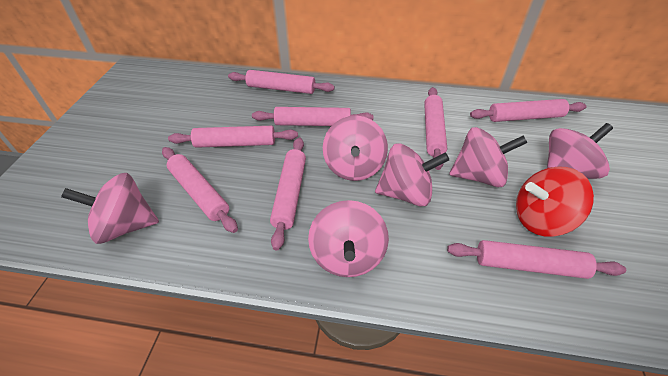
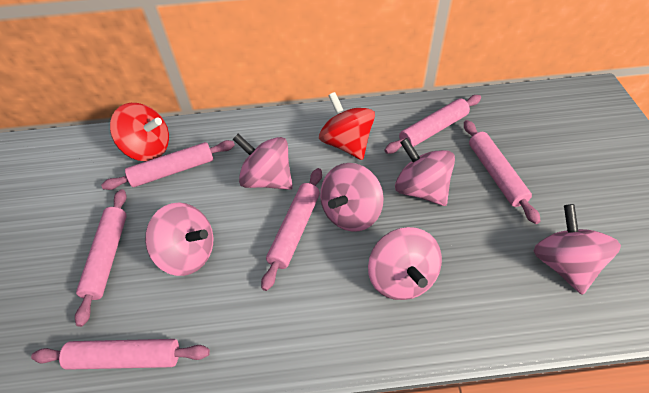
pink rolling pin: 8 -> 6
red spinning top: 1 -> 2

